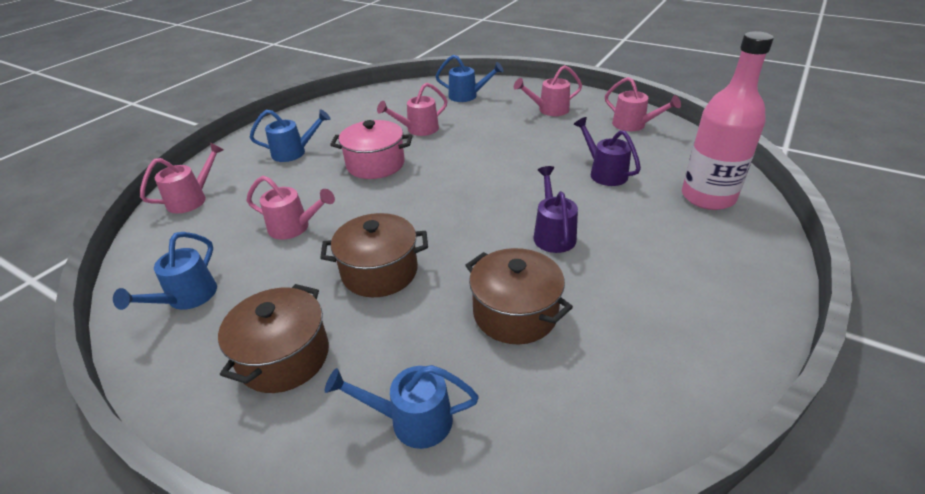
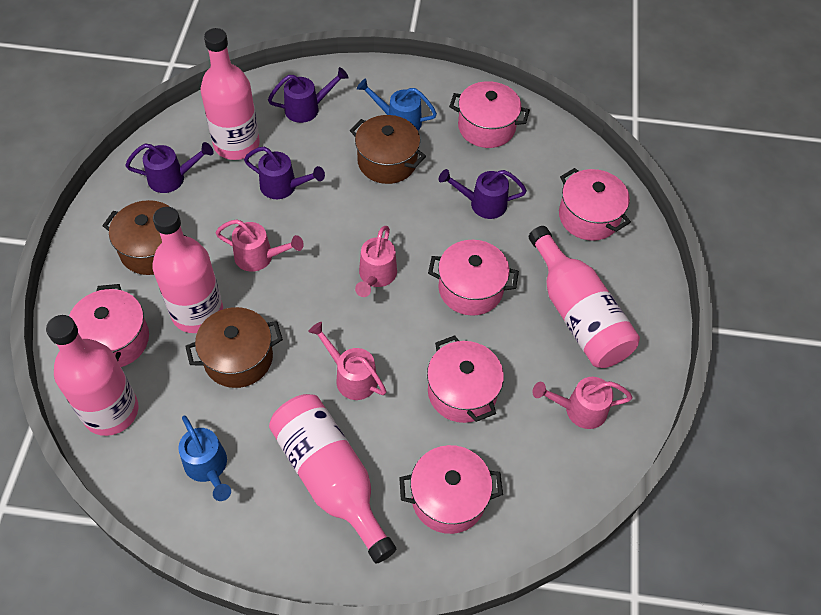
blue watering can: 4 -> 2
pink bottle: 1 -> 5
pink pot: 1 -> 6
pink watering can: 5 -> 4
purple watering can: 2 -> 4

